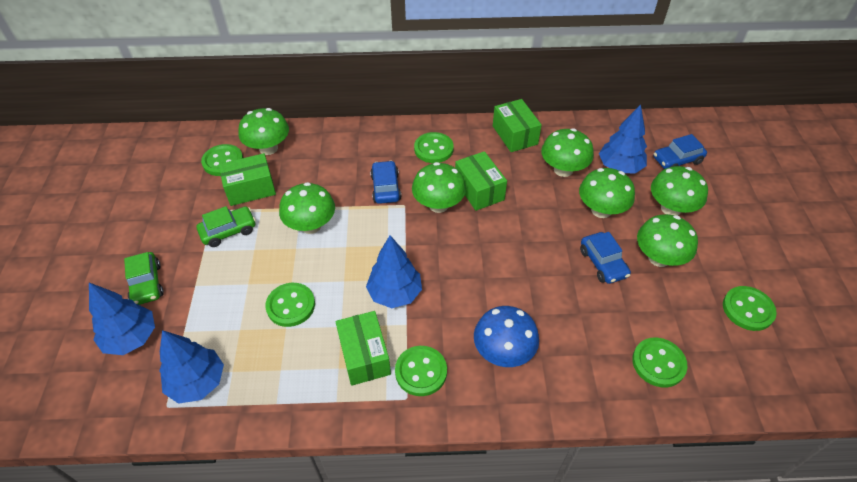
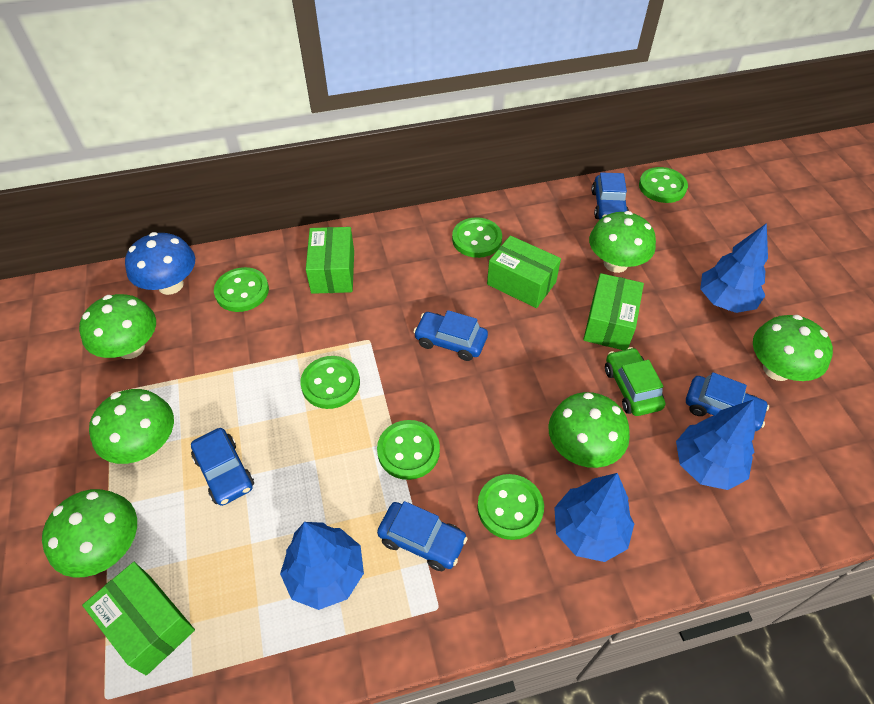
blue car: 3 -> 5
green car: 2 -> 1
green mushroom: 7 -> 6

